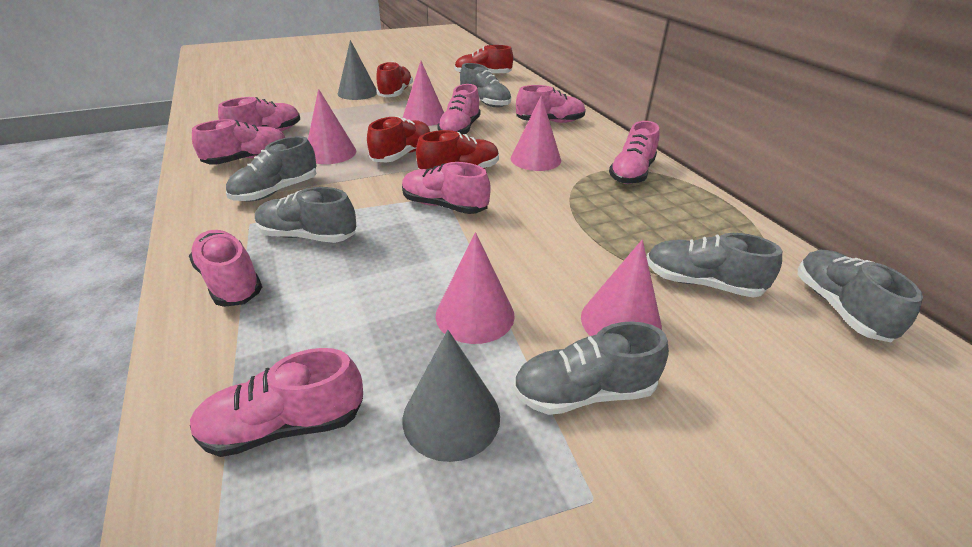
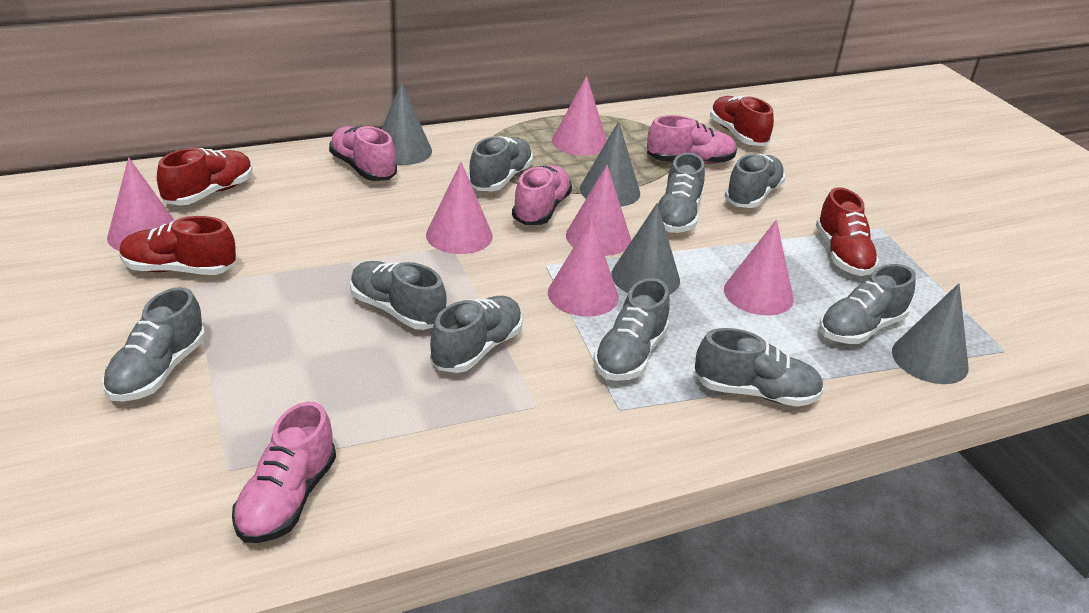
grey cone: 2 -> 4
grey shoe: 6 -> 9
pink cone: 5 -> 6
pink shoe: 8 -> 4

